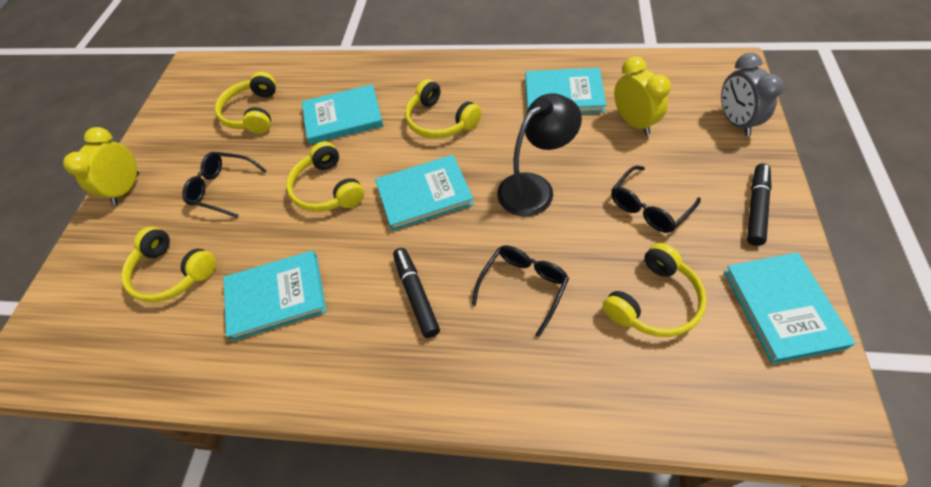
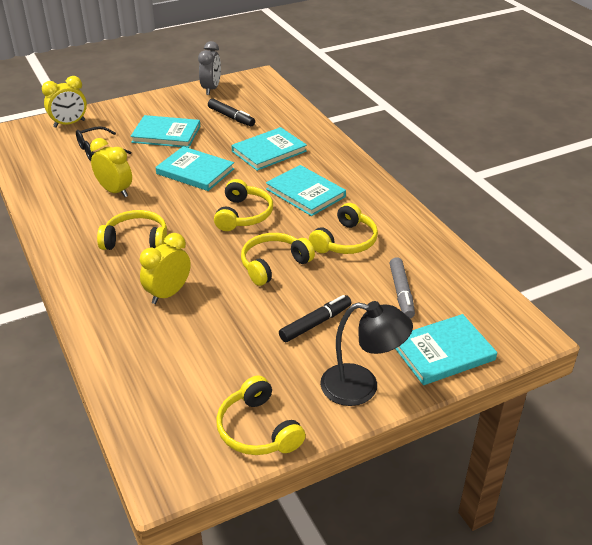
black glasses: 3 -> 1
grey marker: 0 -> 1
yellow clock: 2 -> 3

